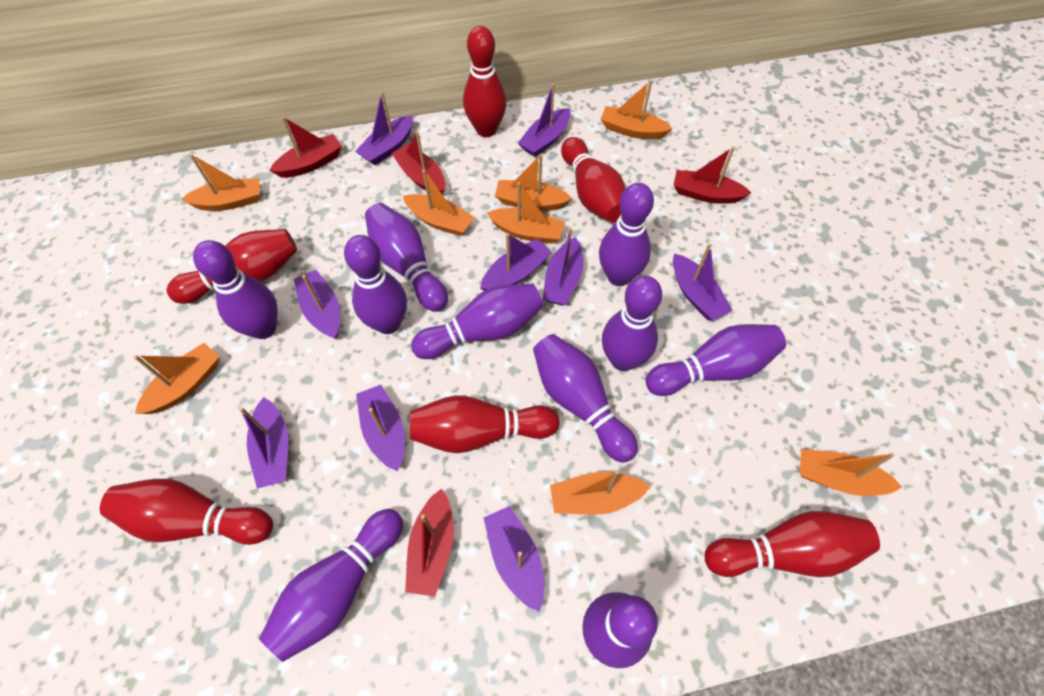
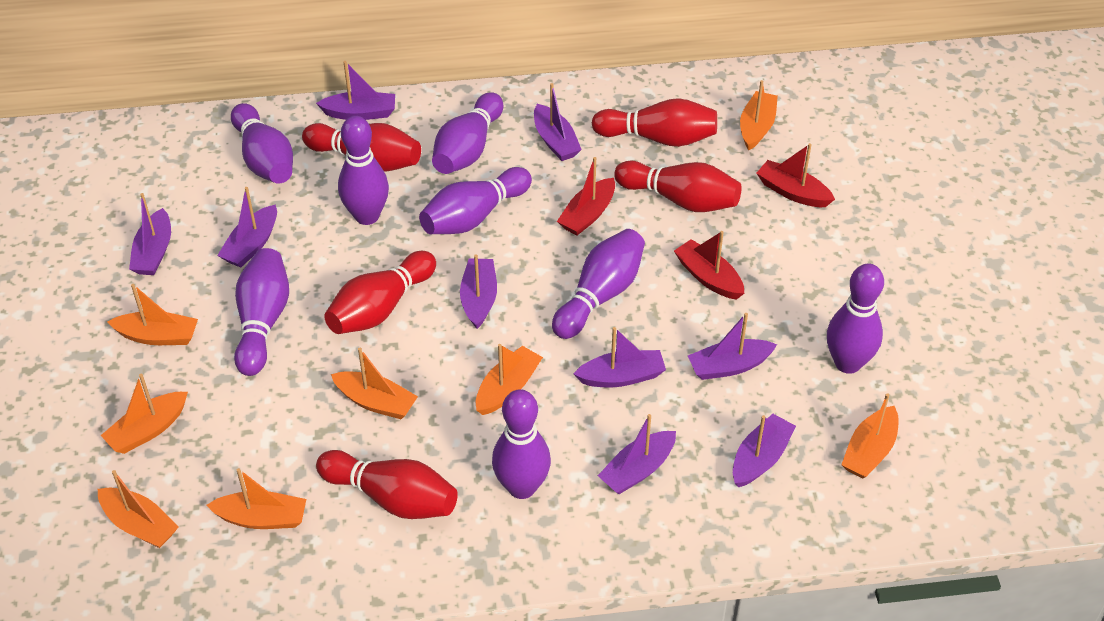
purple bowling pin: 10 -> 8
red boat: 4 -> 3
red bowling pin: 6 -> 5

